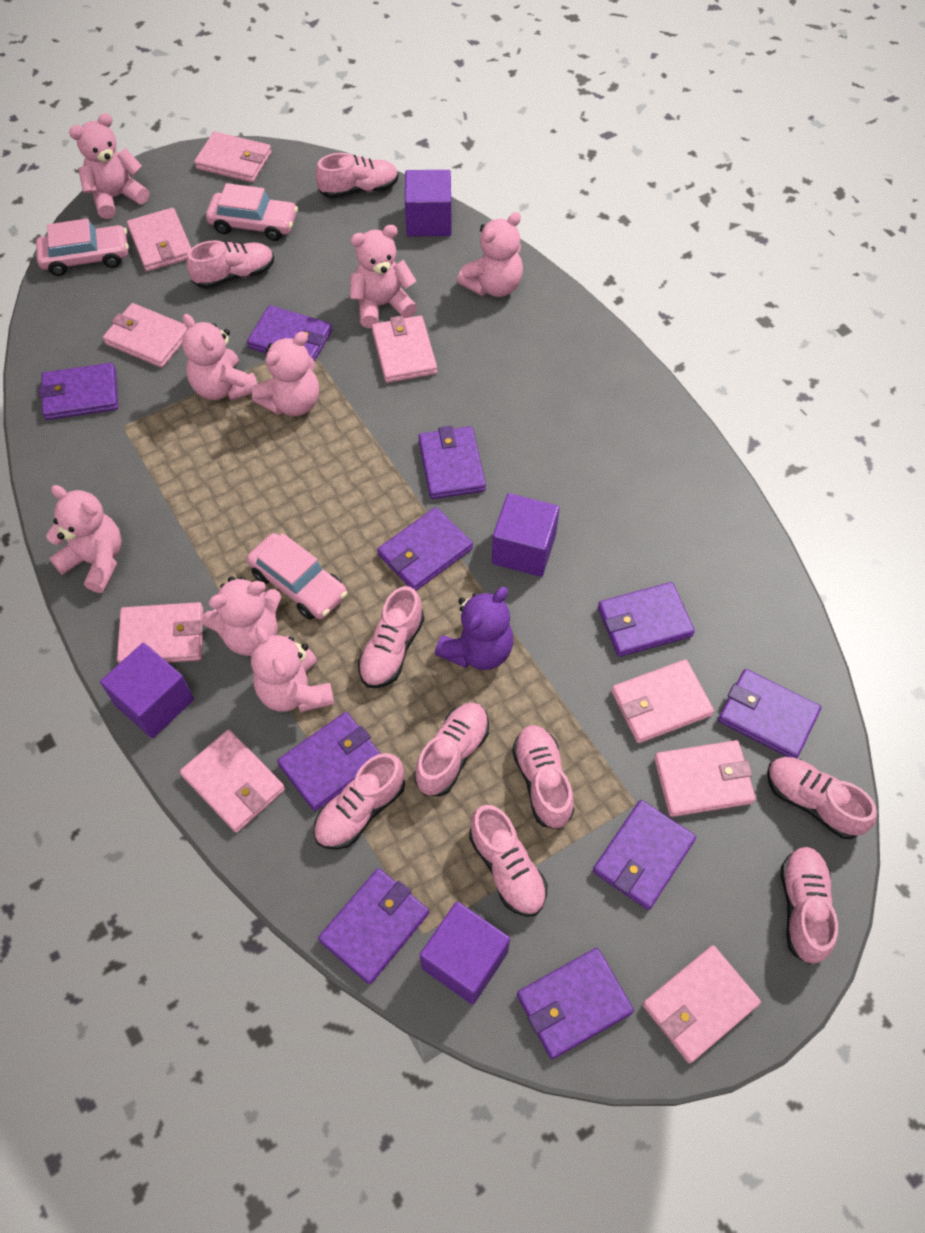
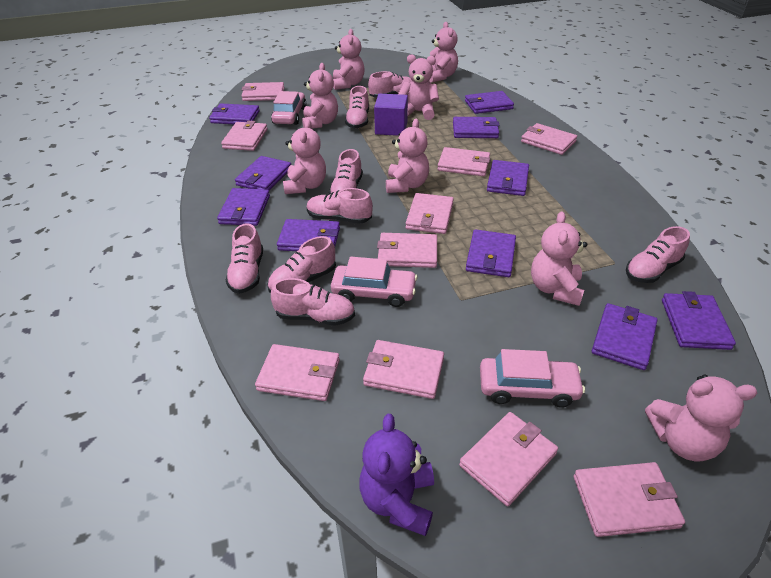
pink shoe: 9 -> 8
pink wallet: 9 -> 10
purple cube: 4 -> 1

